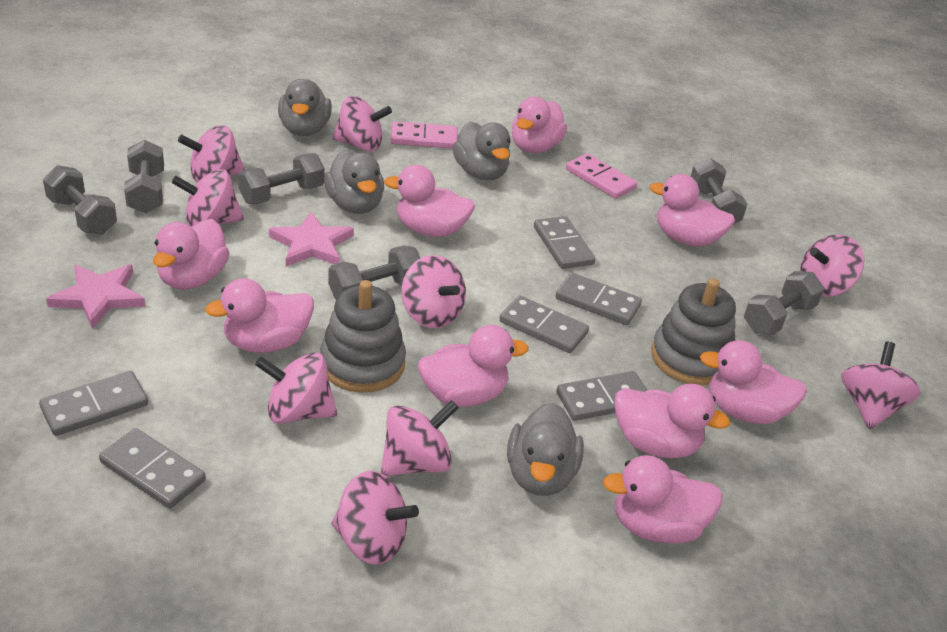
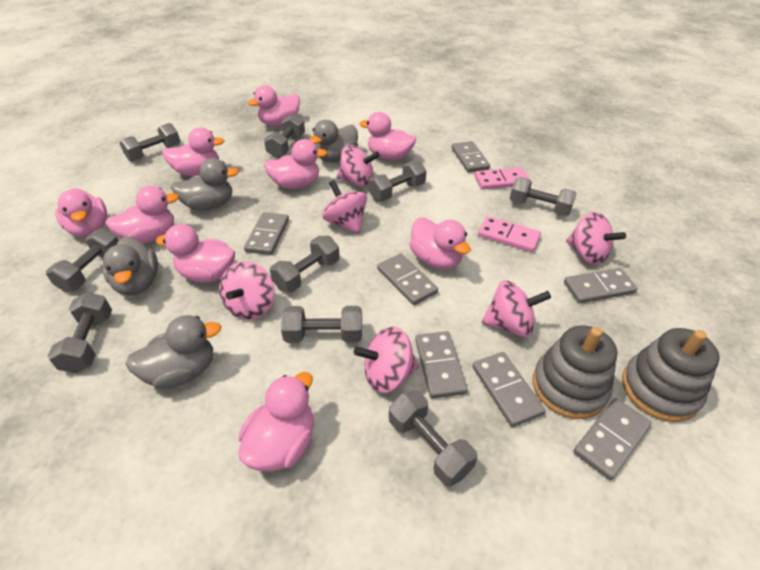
grey domino: 6 -> 7
grey dumbbell: 6 -> 9
pink spinning top: 9 -> 6
pink star: 2 -> 0

